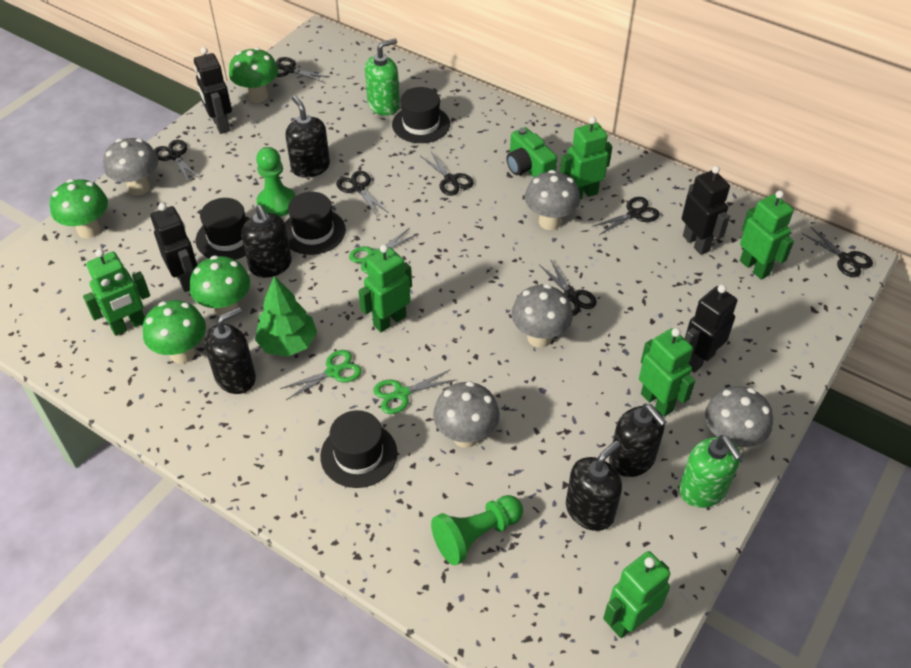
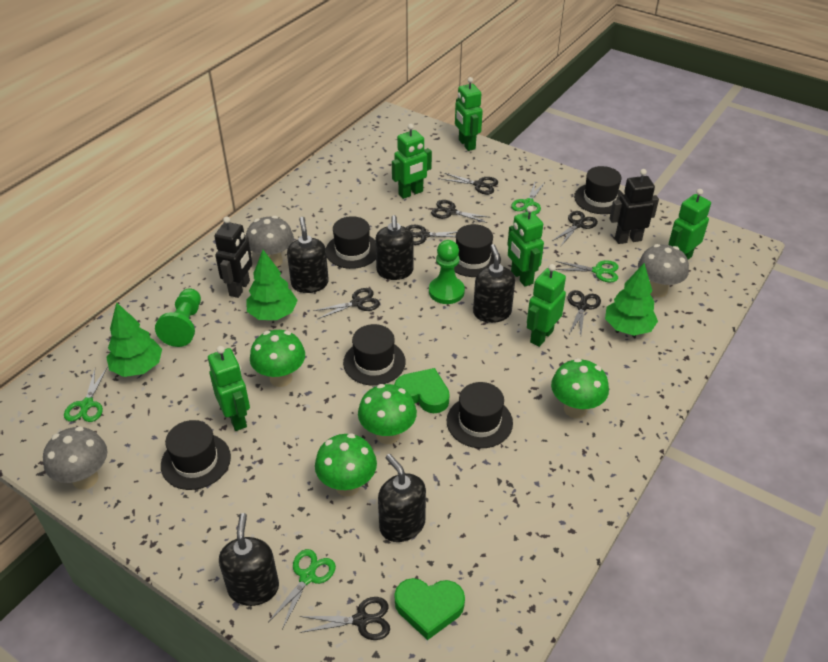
black hat: 4 -> 6
black robot: 4 -> 2
green camera: 1 -> 0
green heart: 0 -> 2
green scissors: 3 -> 4
green soap dispenser: 2 -> 0
green tree: 1 -> 3
grey mushroom: 5 -> 3

